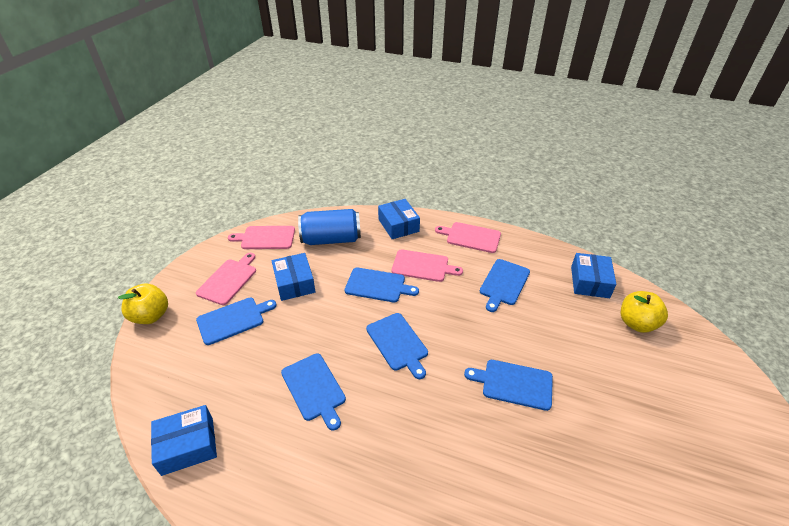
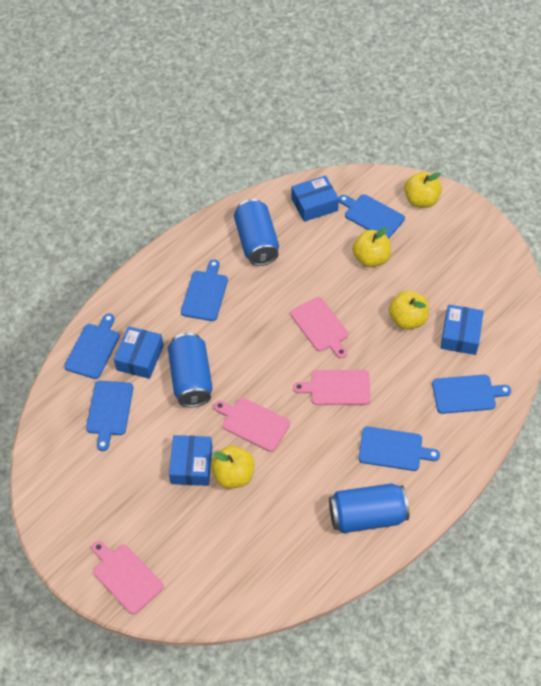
blue can: 1 -> 3
yellow apple: 2 -> 4

